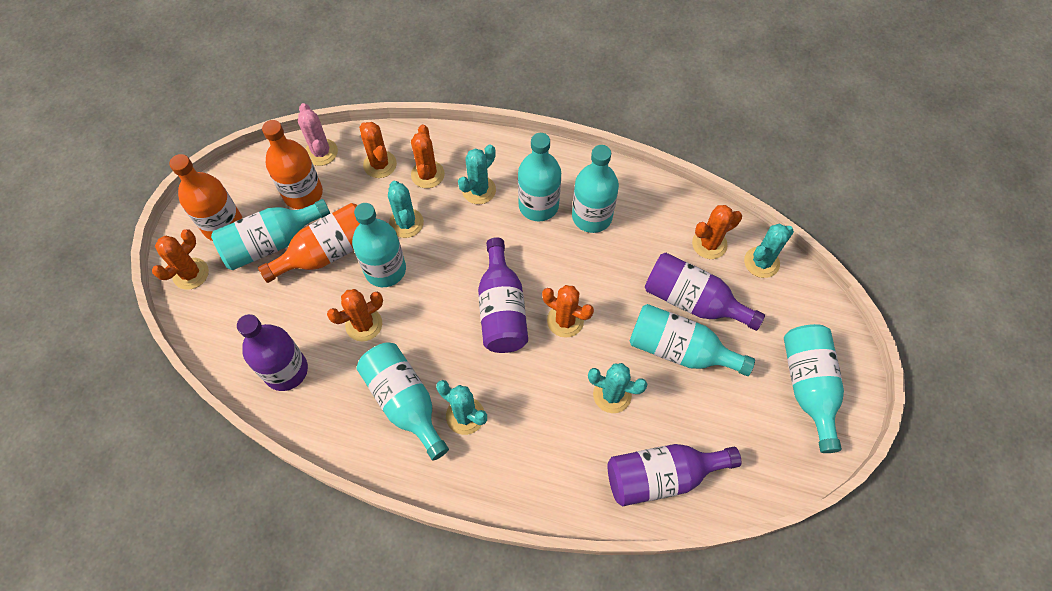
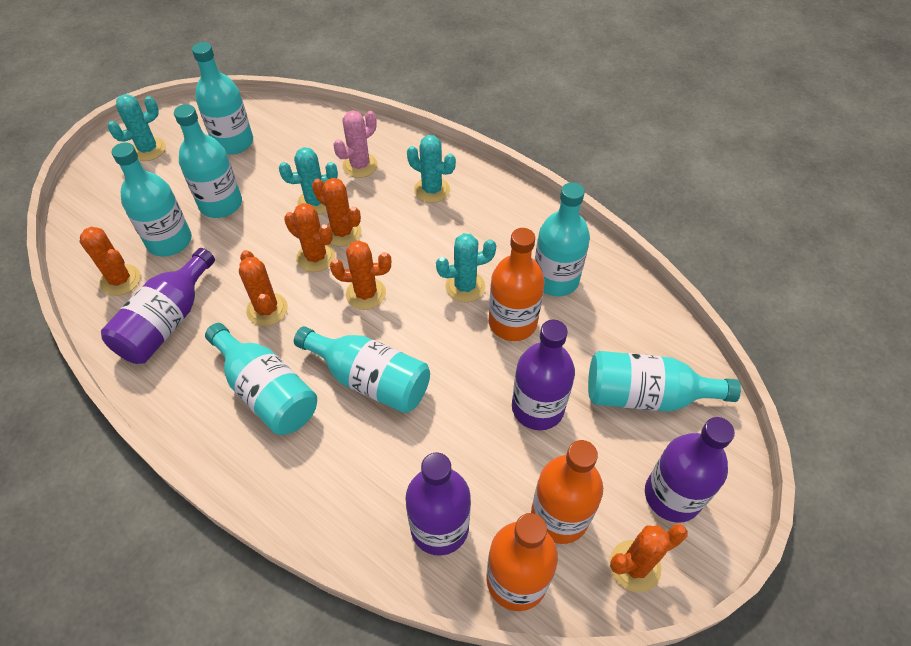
turquoise cactus: 5 -> 4

